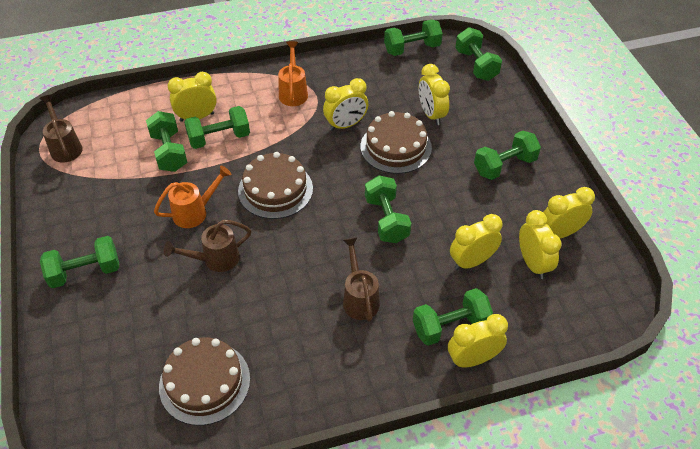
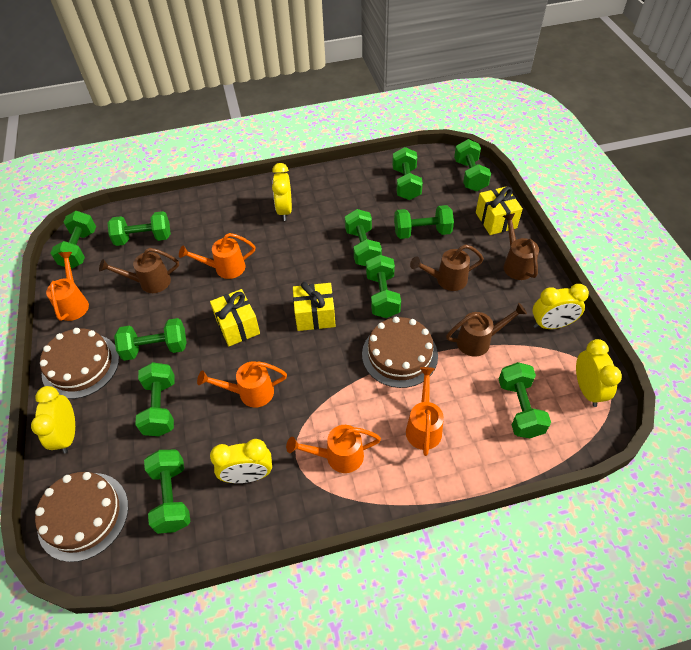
brown watering can: 3 -> 4
green dumbbell: 8 -> 11
orange watering can: 2 -> 5
yellow clock: 7 -> 5
yellow gift: 0 -> 3

